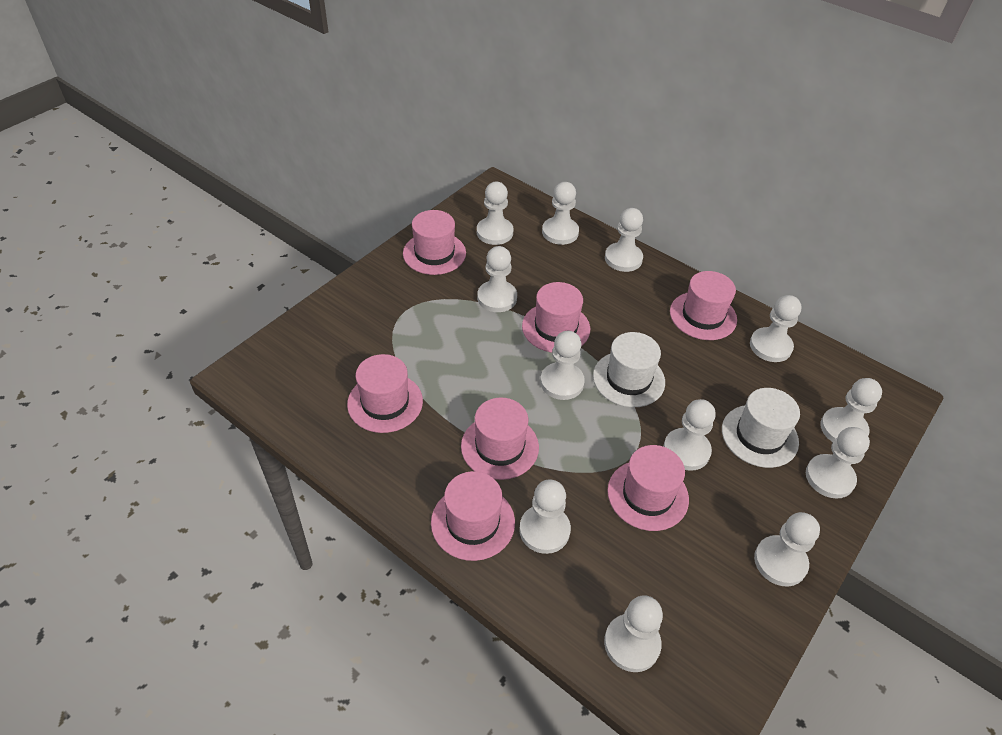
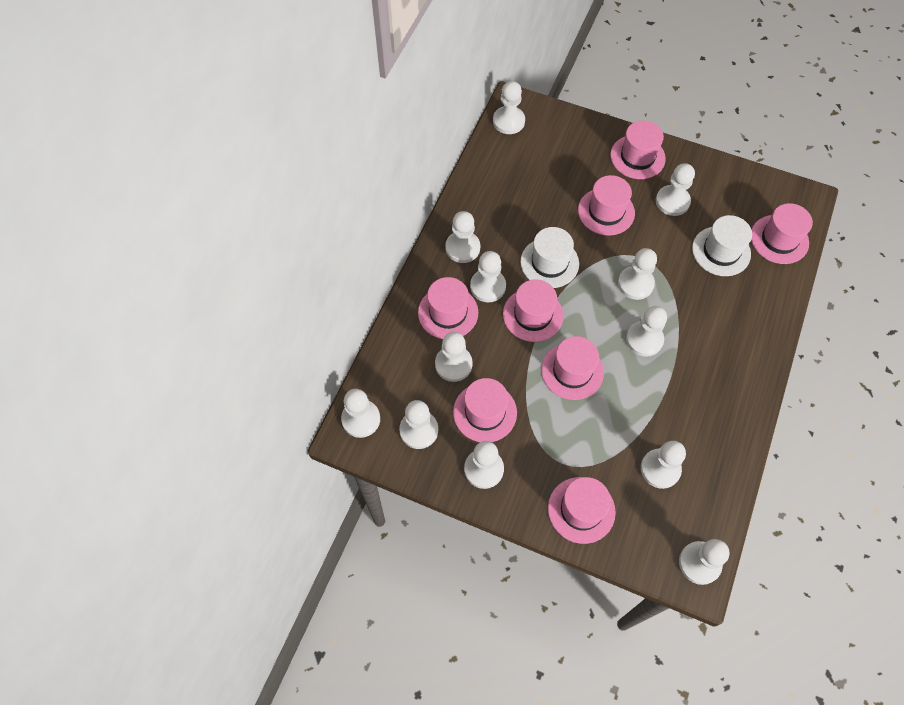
pink hat: 7 -> 8

